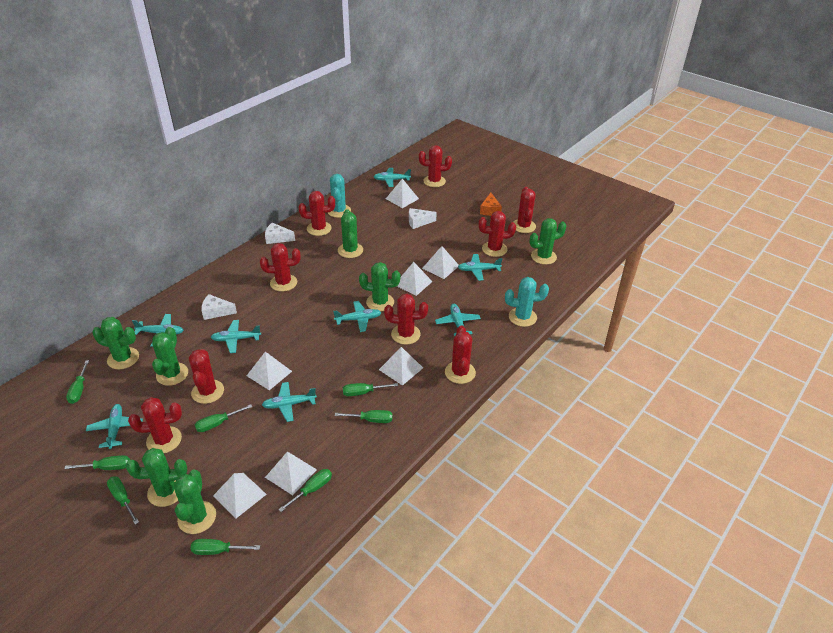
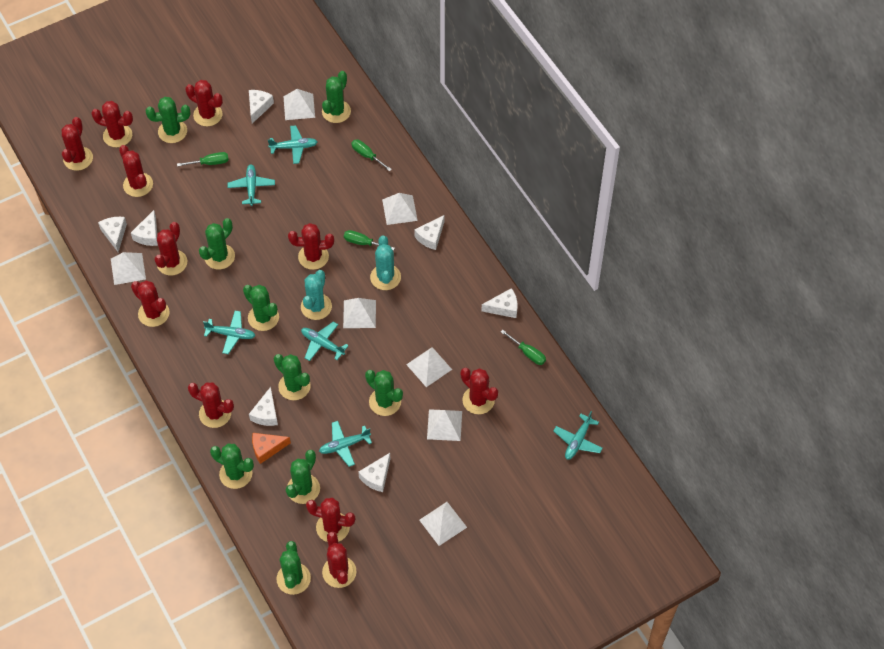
green cactus: 7 -> 9
green screwdriver: 8 -> 4
red cactus: 9 -> 11
turquoise plane: 8 -> 6
white cheese: 3 -> 7

